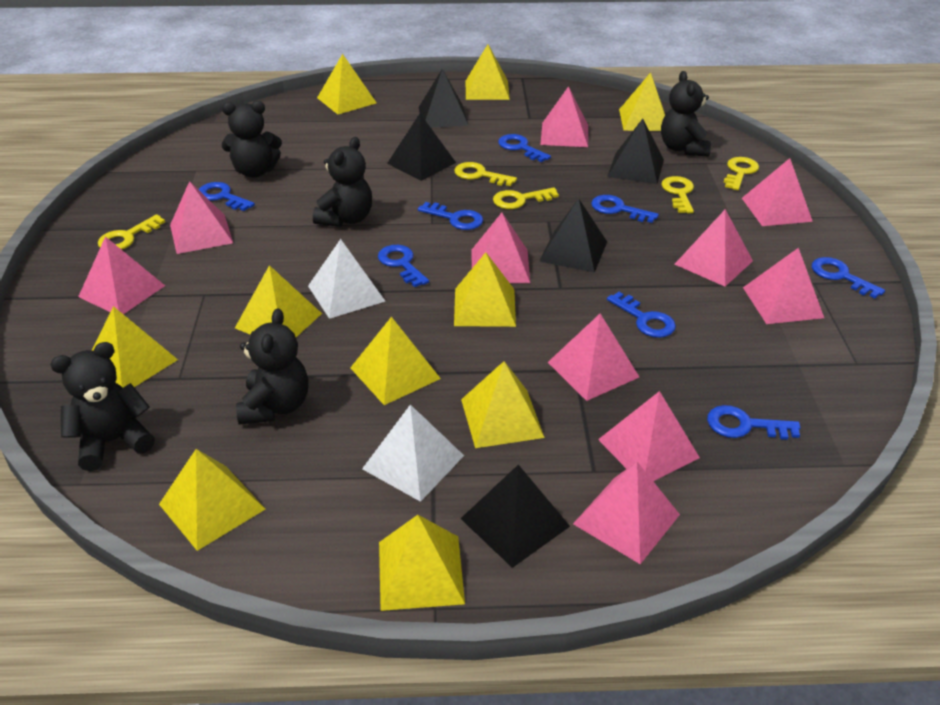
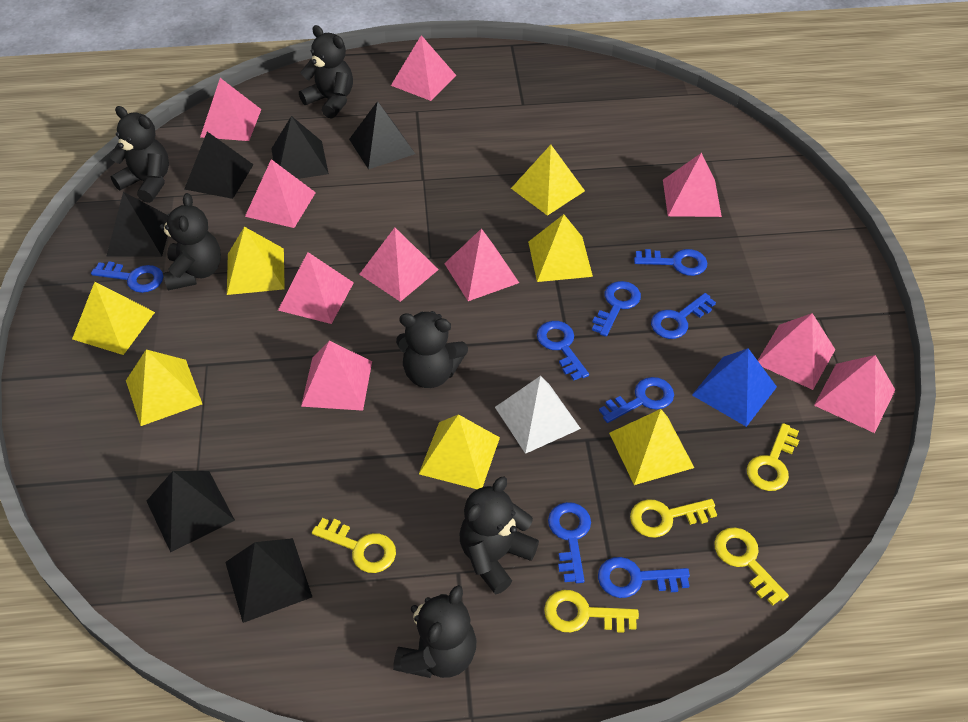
black pyramid: 5 -> 6
black teddy bear: 5 -> 6
blue pyramid: 0 -> 1
white pyramid: 2 -> 1
yellow pyramid: 10 -> 7

